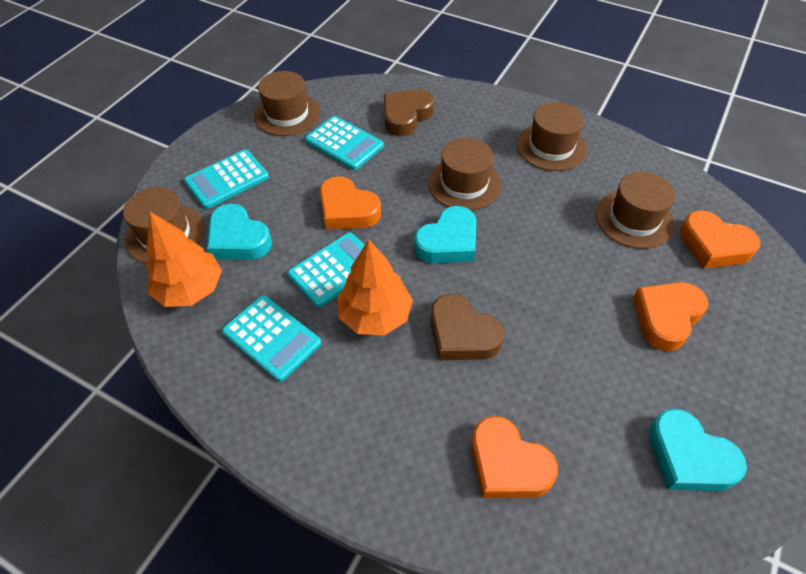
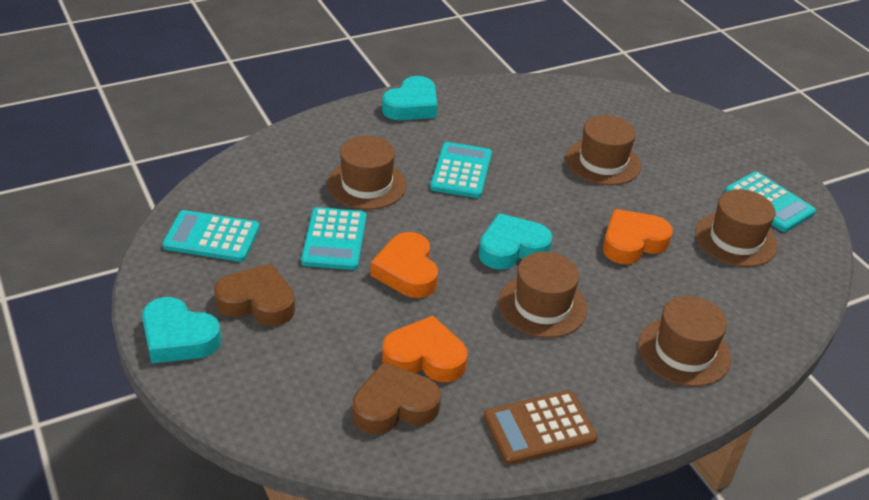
brown calculator: 0 -> 1
orange heart: 4 -> 3
orange tree: 2 -> 0

